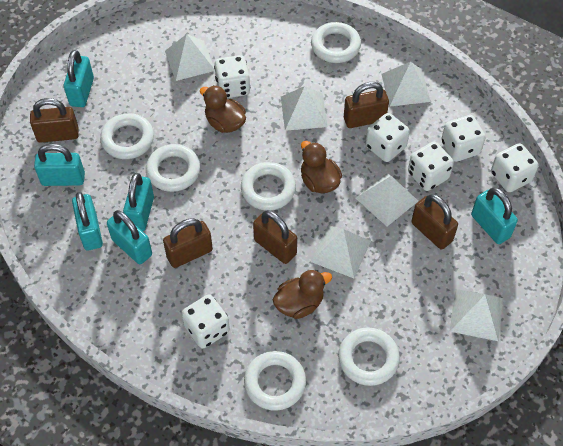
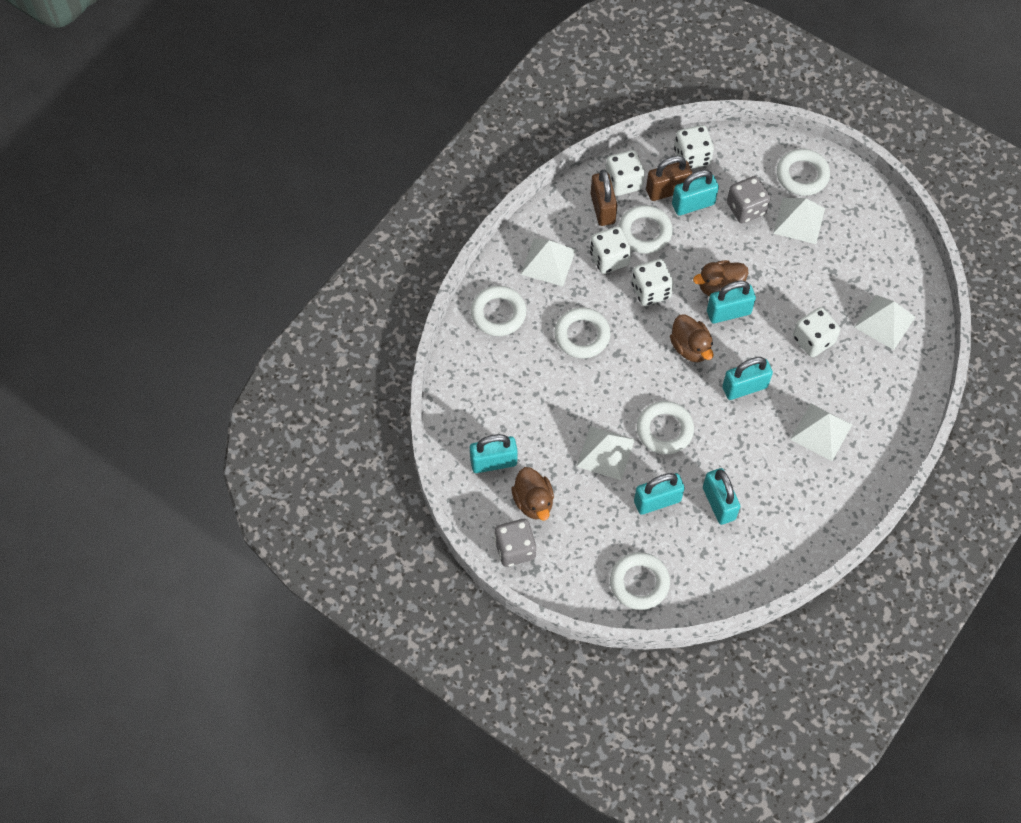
brown padlock: 5 -> 2
grey dice: 0 -> 2
white dice: 6 -> 5
white pyramid: 6 -> 5

